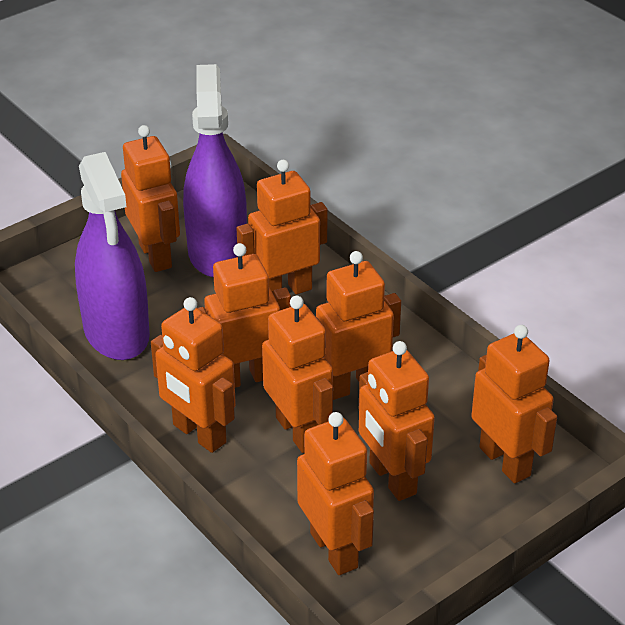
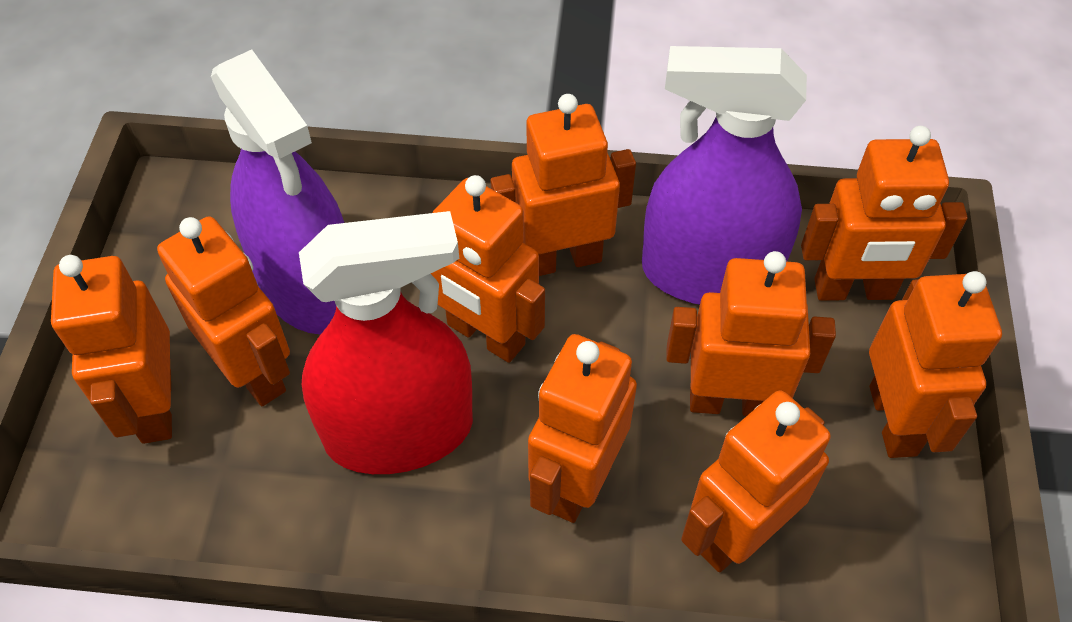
red spray bottle: 0 -> 1

